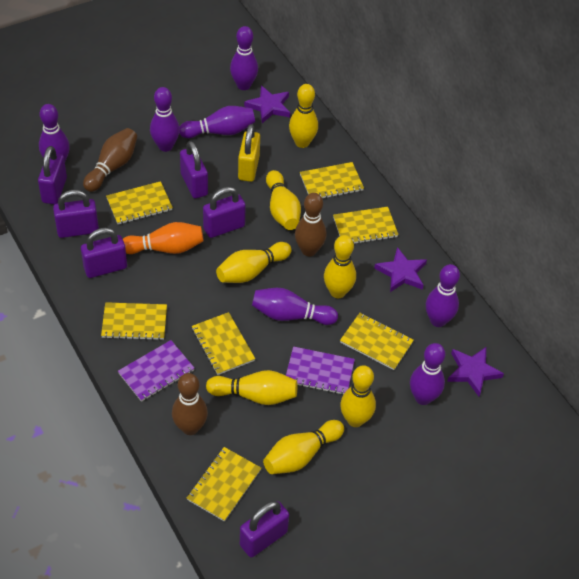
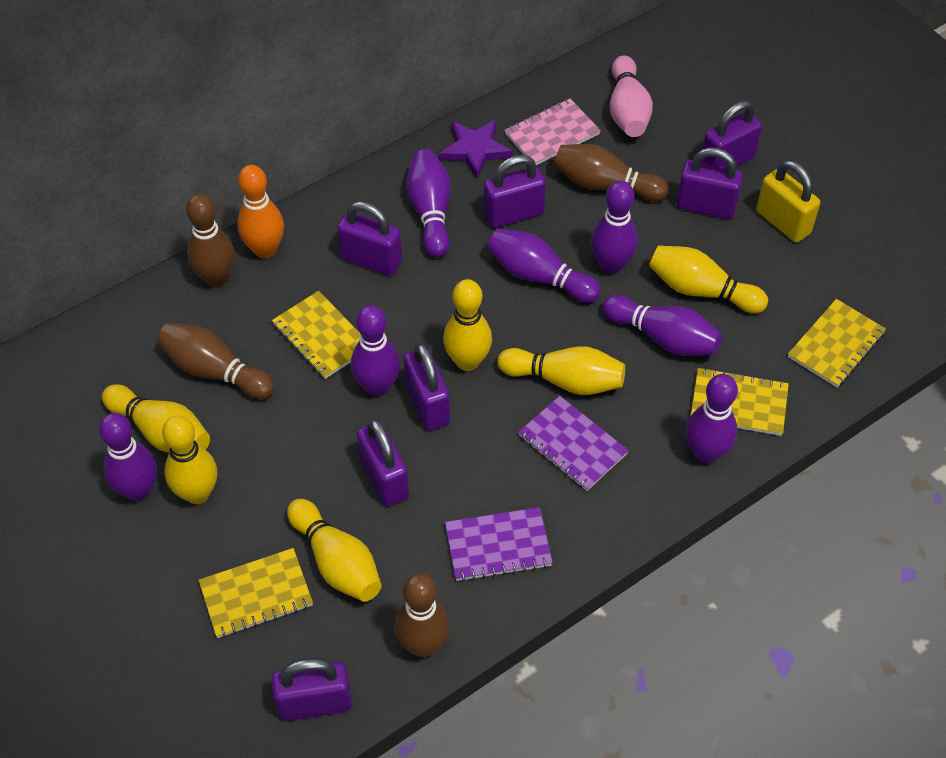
brown bowling pin: 3 -> 4
pink bowling pin: 0 -> 1
pink notebook: 0 -> 1
purple padlock: 6 -> 7
purple star: 3 -> 1
yellow bowling pin: 7 -> 6
yellow notebook: 7 -> 4

